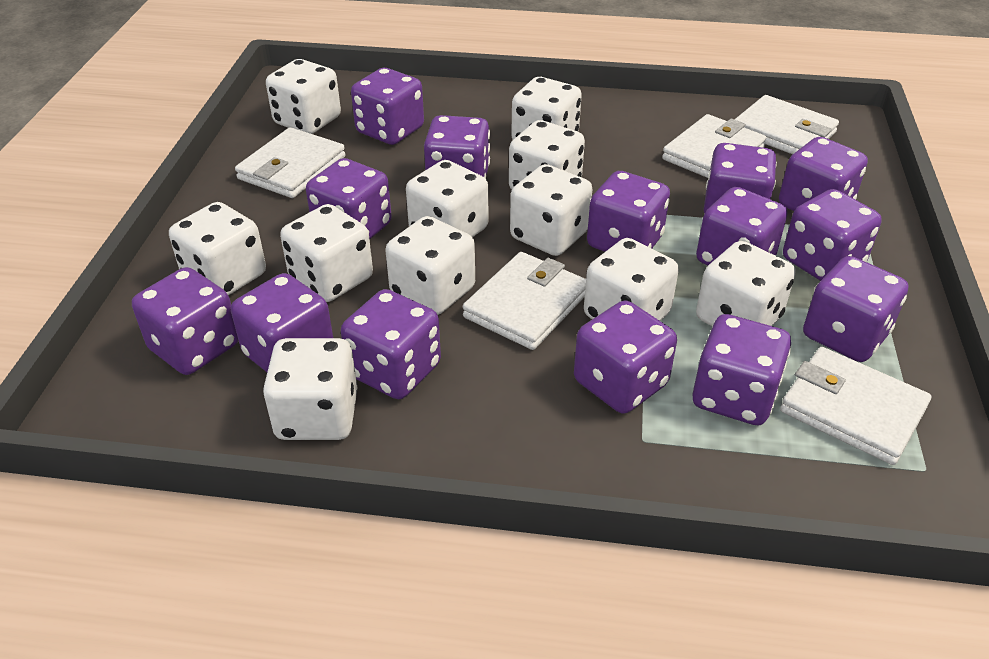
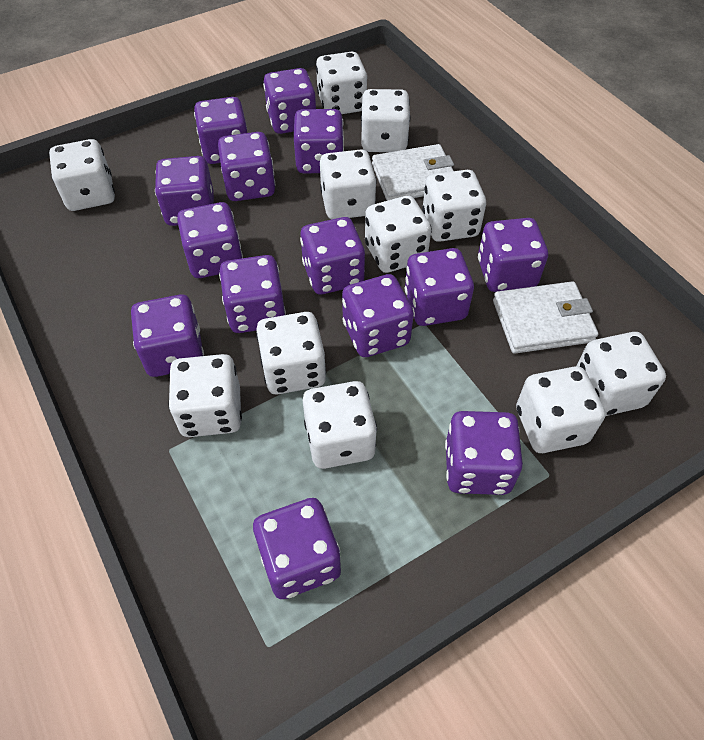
white wallet: 5 -> 2

